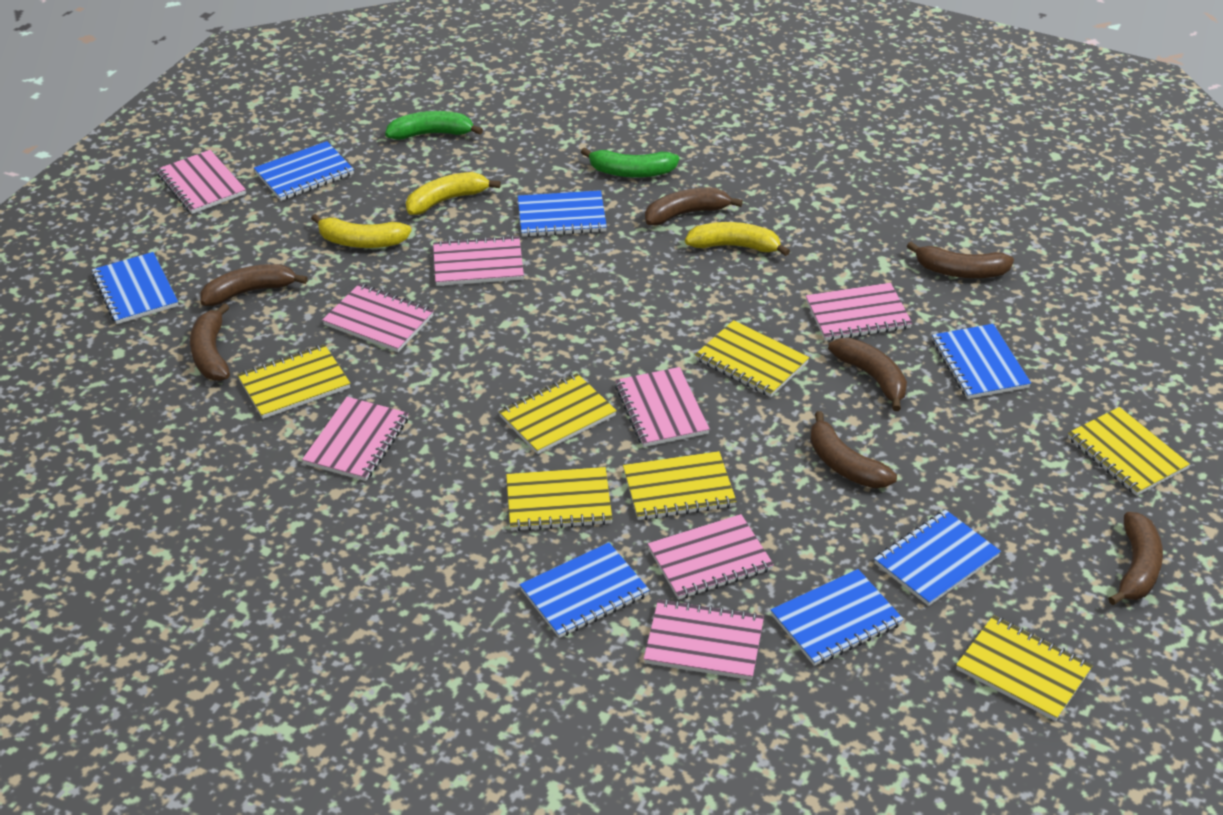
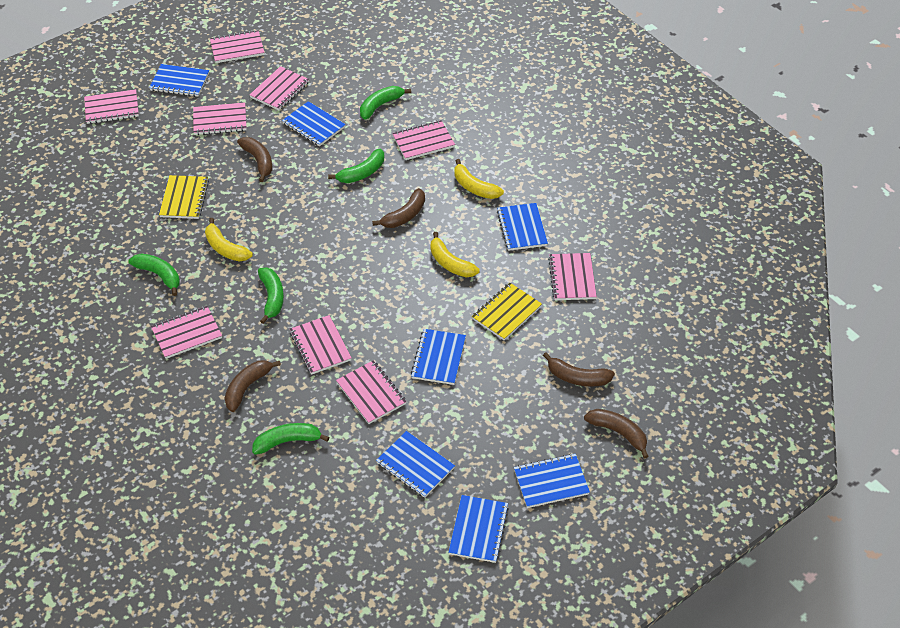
brown banana: 7 -> 5
green banana: 2 -> 5
pink notebook: 8 -> 9
yellow notebook: 7 -> 2

